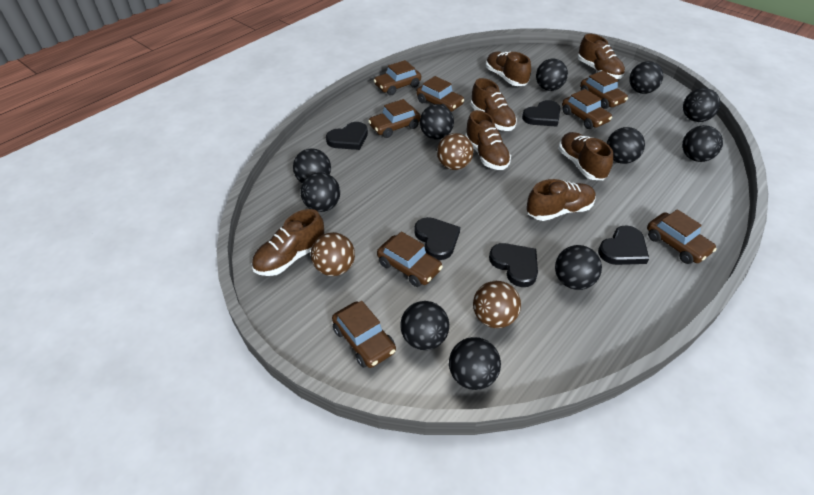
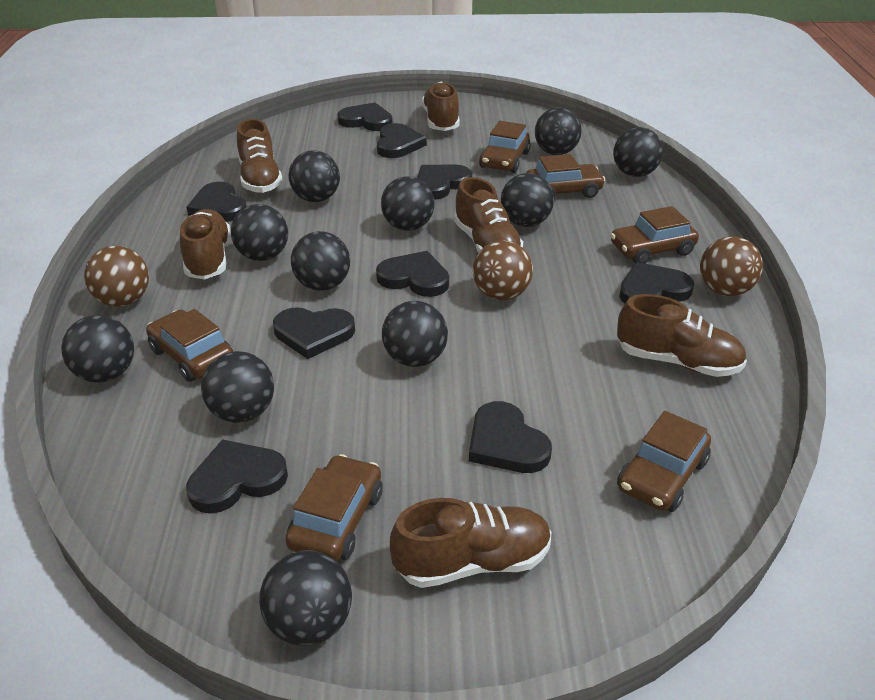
black heart: 5 -> 9
brown car: 8 -> 6
brown shoe: 7 -> 6

